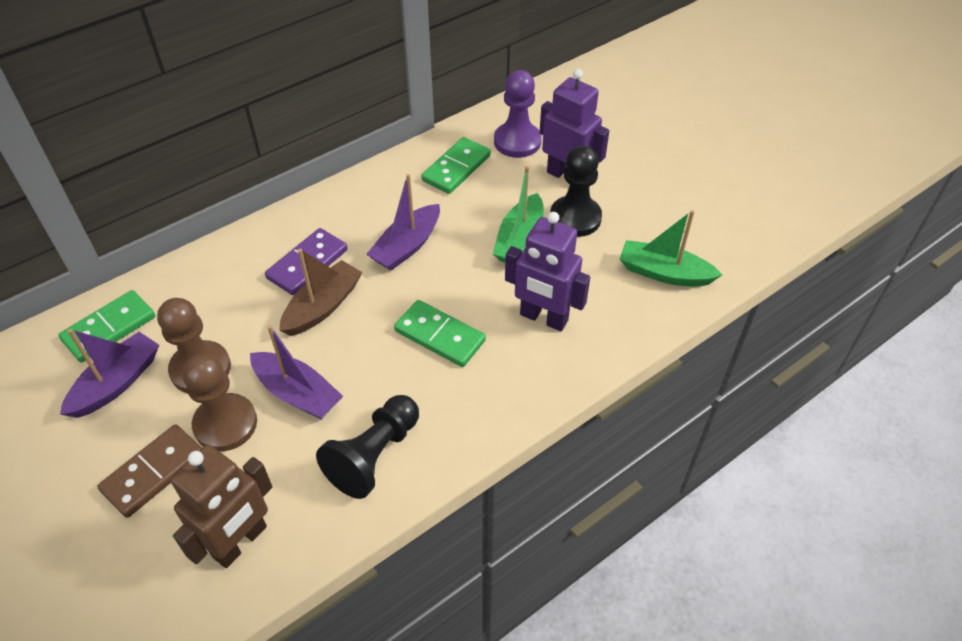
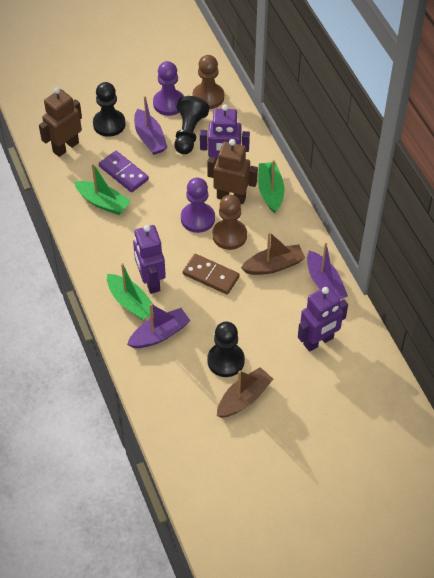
black pawn: 2 -> 3
brown boat: 1 -> 2
brown robot: 1 -> 2
green boat: 2 -> 3
green domino: 3 -> 0
purple pawn: 1 -> 2
purple robot: 2 -> 3

